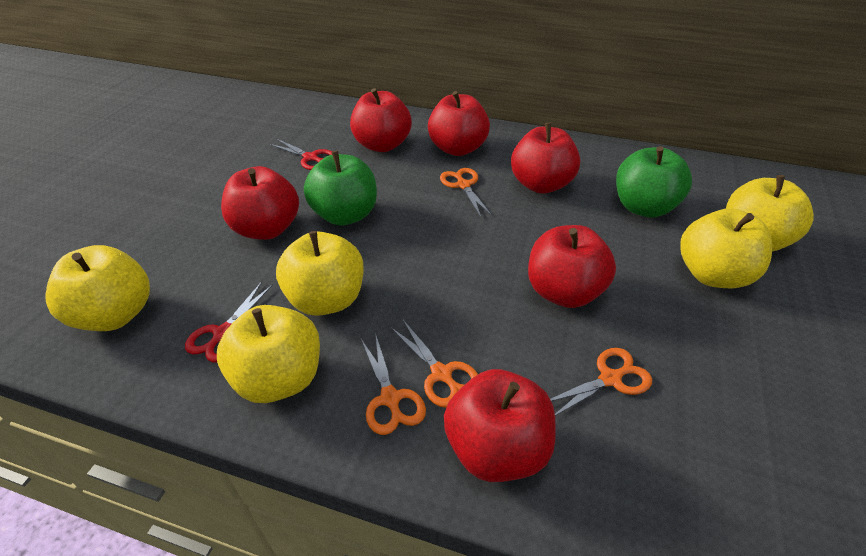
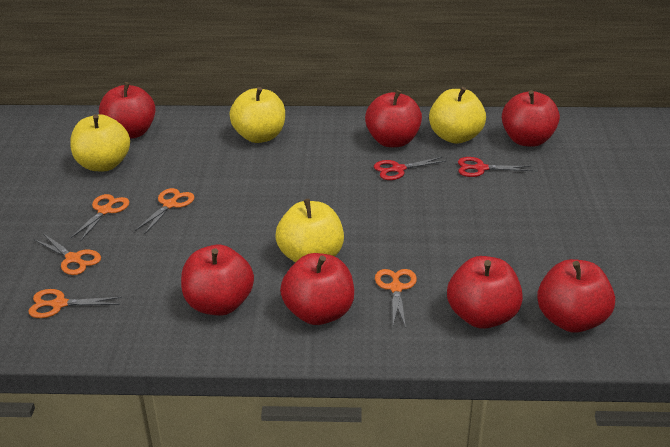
green apple: 2 -> 0
orange scissors: 4 -> 5
red apple: 6 -> 7
yellow apple: 5 -> 4

